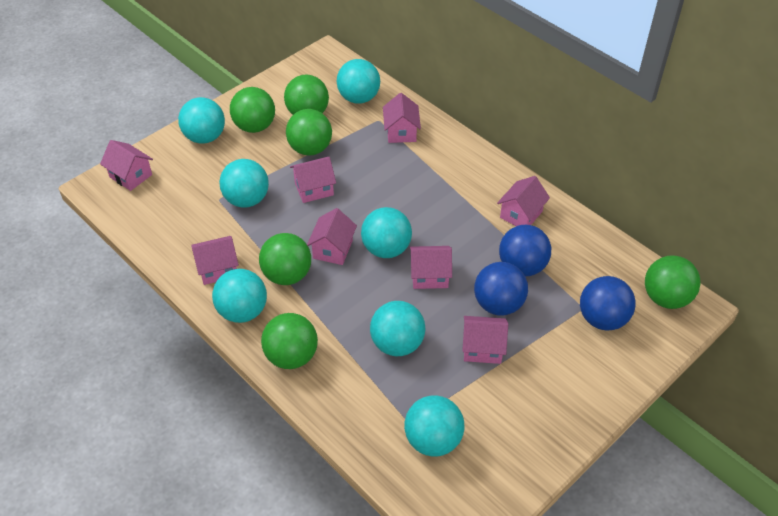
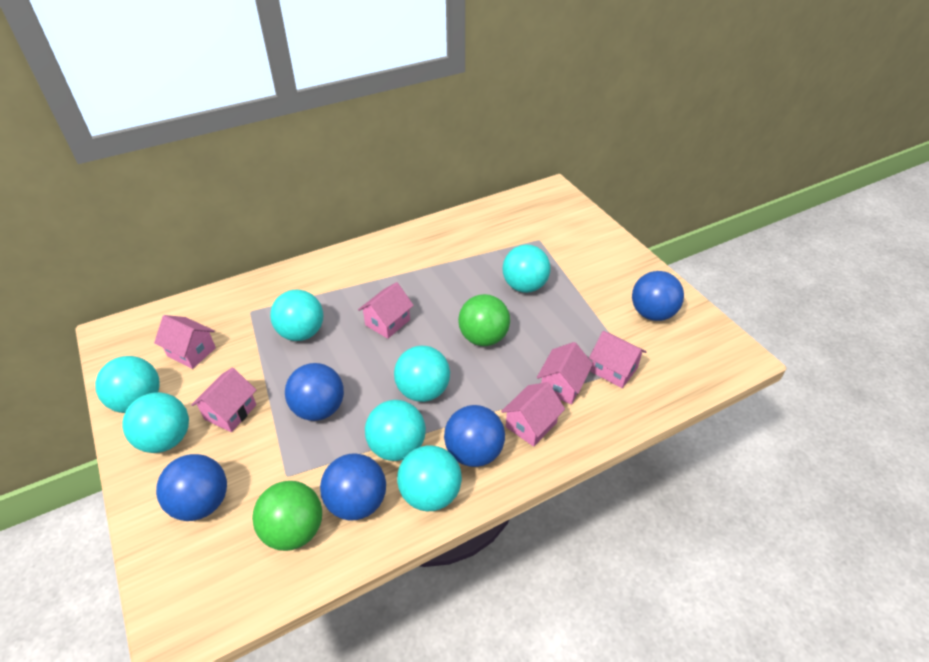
blue ball: 3 -> 5
green ball: 6 -> 2
pink house: 8 -> 6

